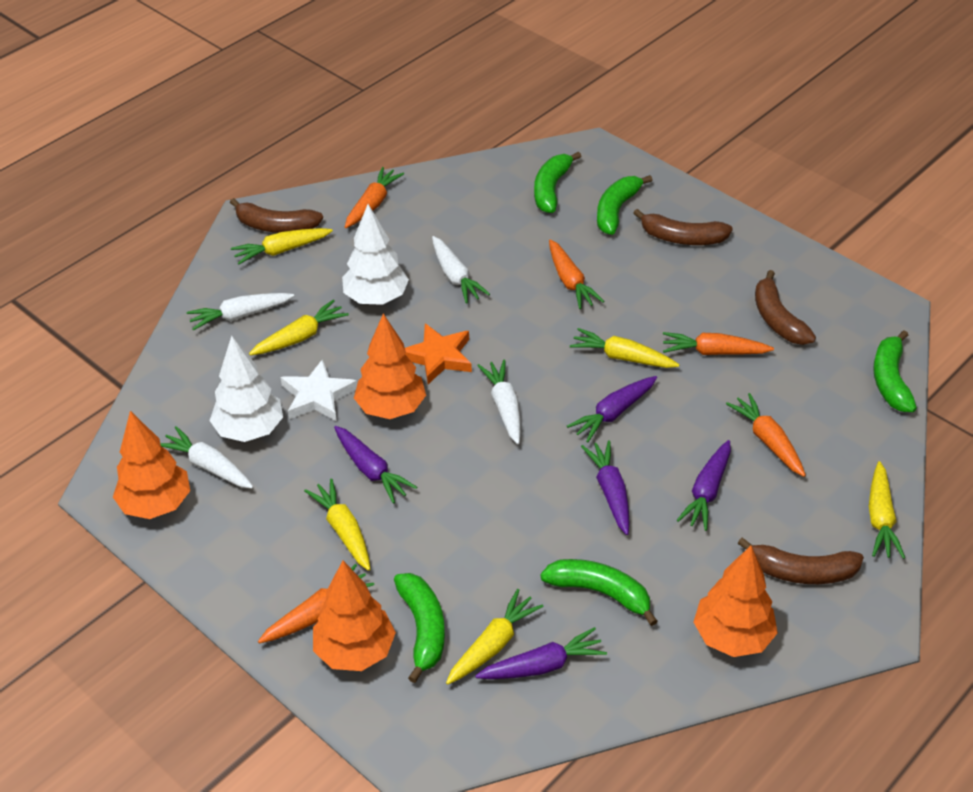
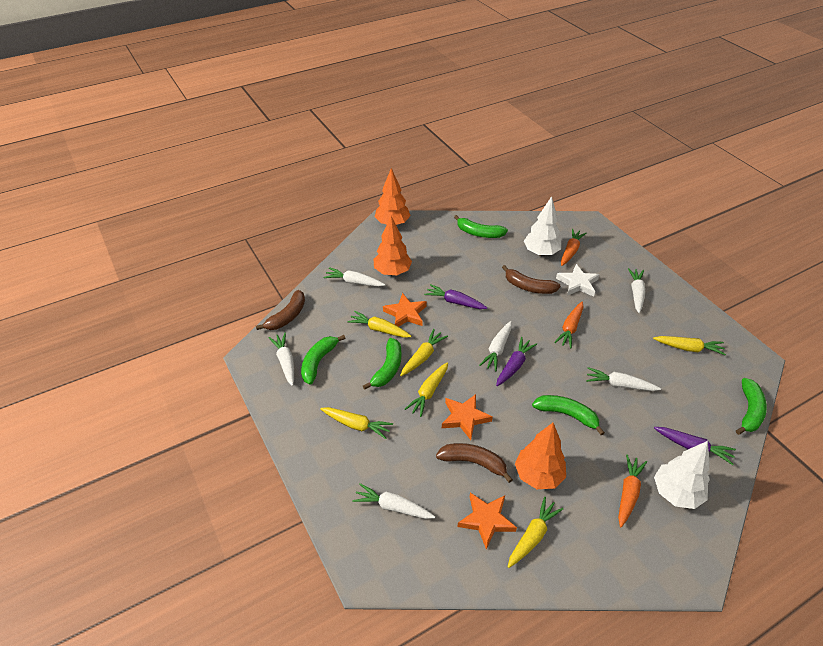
brown banana: 4 -> 3
orange carrot: 5 -> 3
orange star: 1 -> 3
orange tree: 4 -> 3
purple carrot: 5 -> 3
white carrot: 4 -> 6

